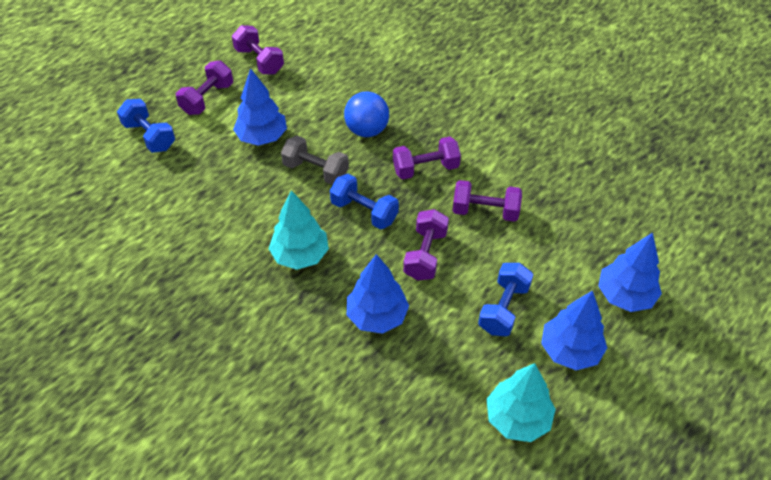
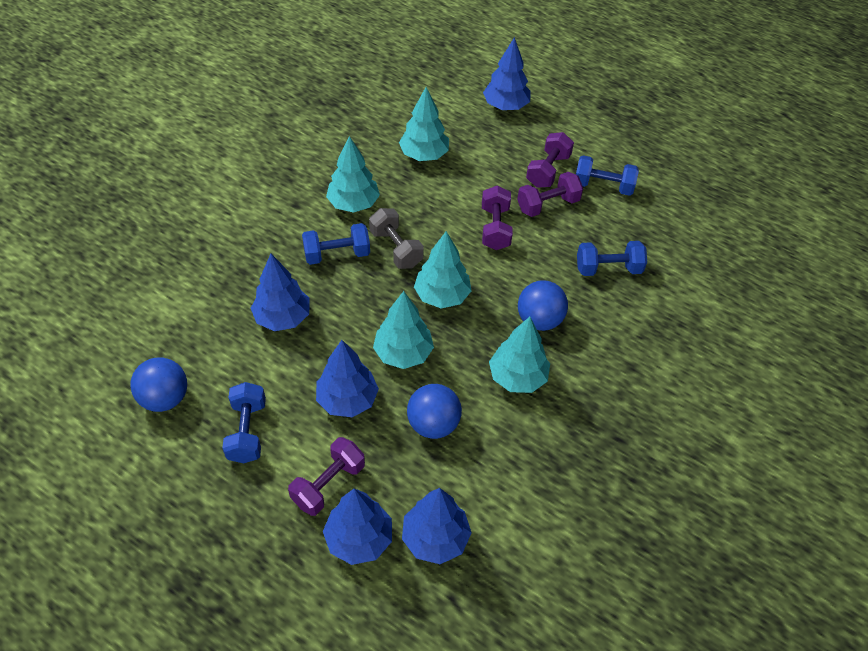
blue ball: 1 -> 3
blue dumbbell: 3 -> 4
blue tree: 4 -> 5
purple dumbbell: 5 -> 4
turquoise tree: 2 -> 5

